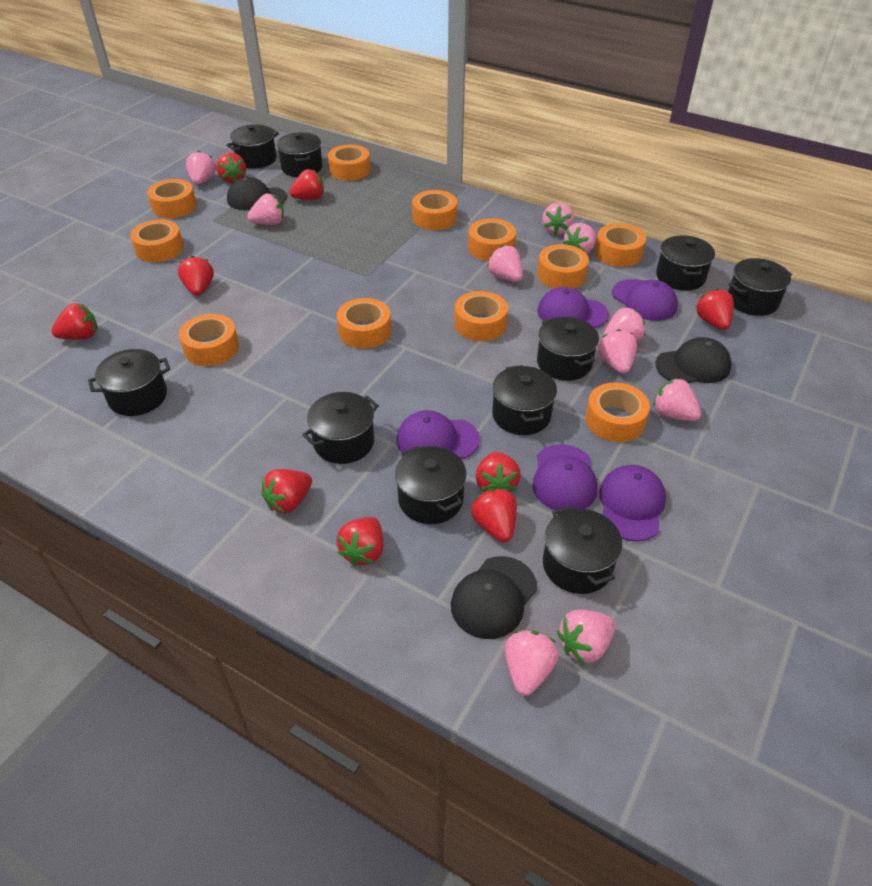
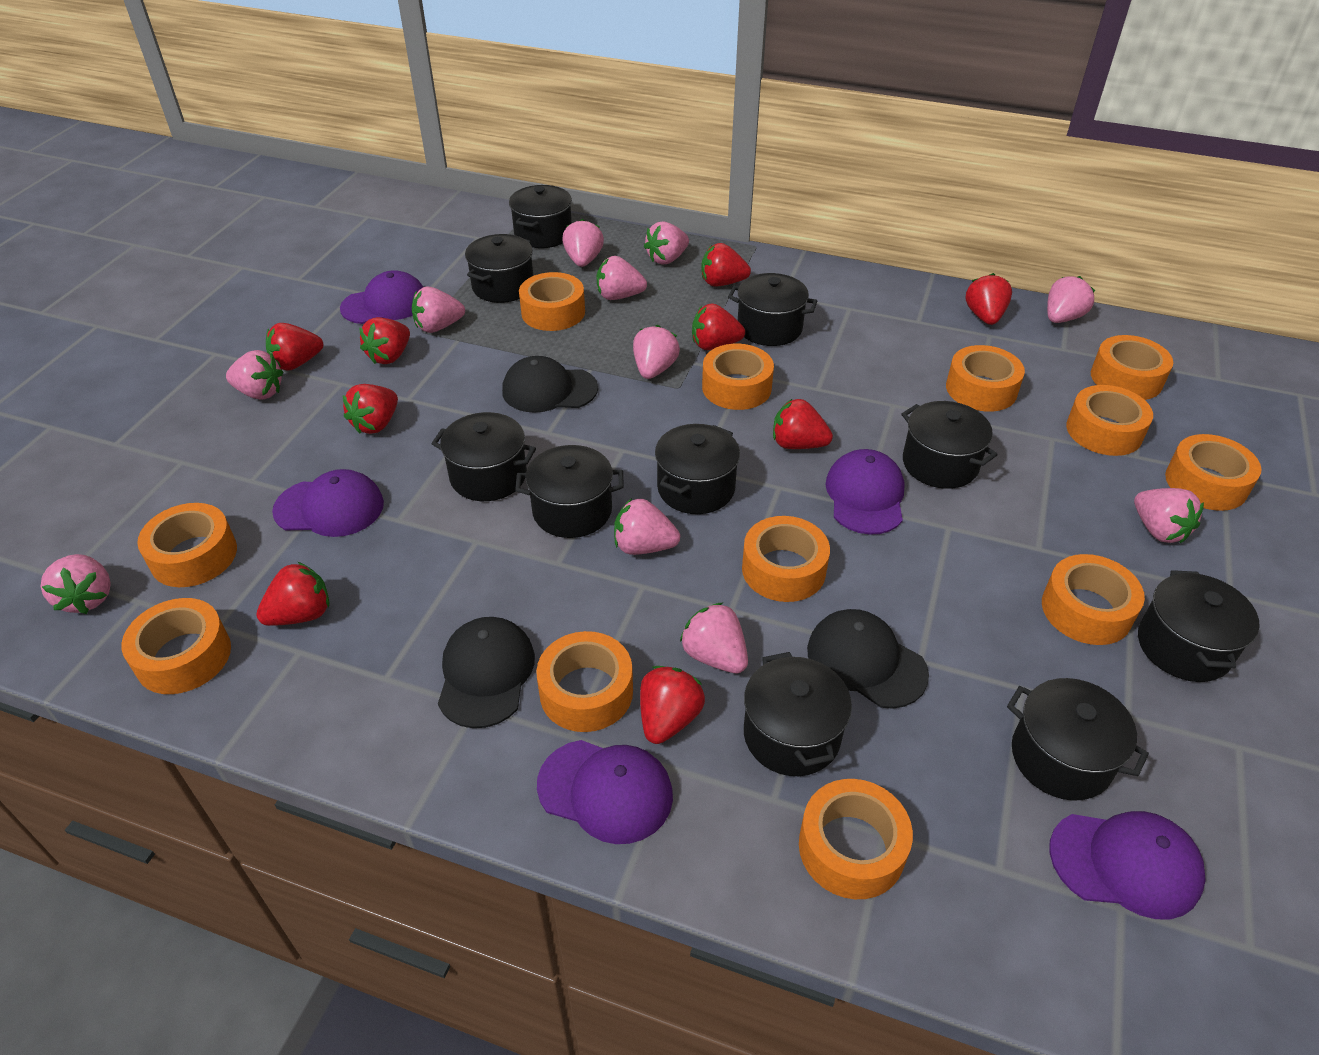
orange tape: 11 -> 12
pink strawberry: 10 -> 11

